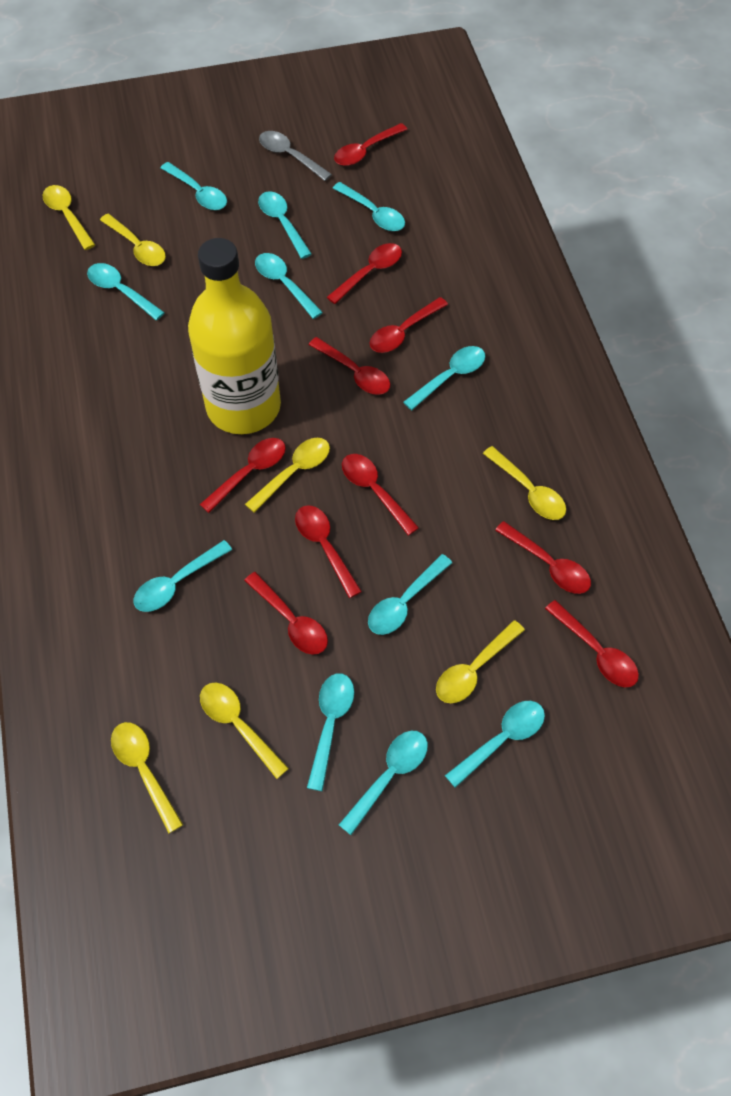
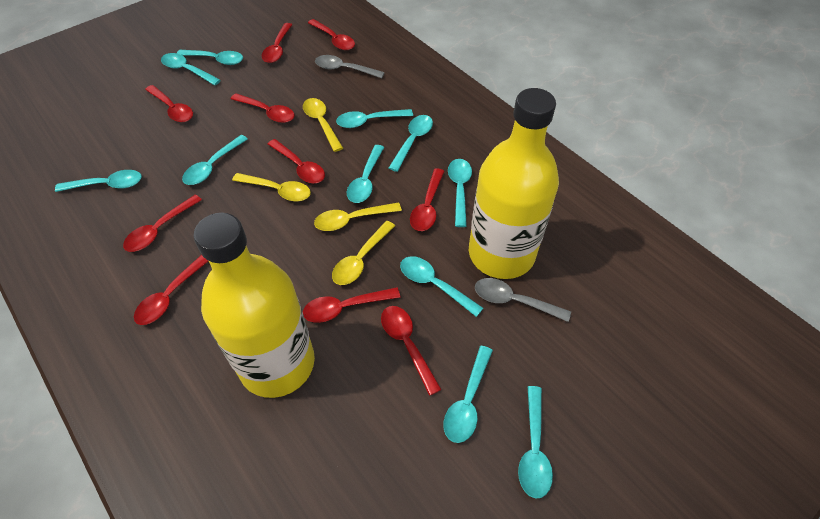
grey spoon: 1 -> 2
yellow bottle: 1 -> 2
yellow spoon: 7 -> 4

